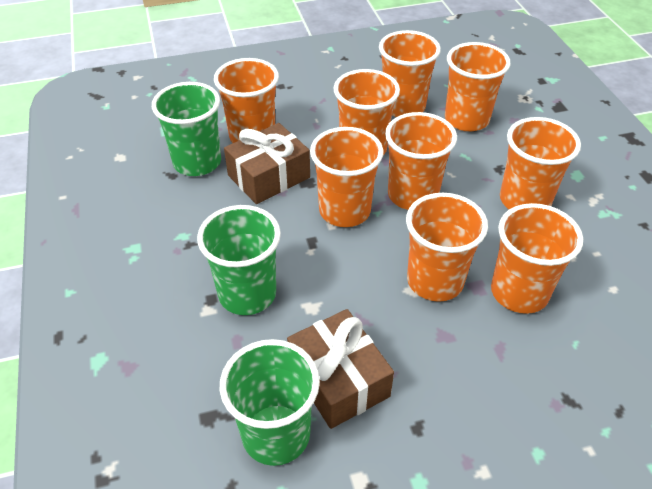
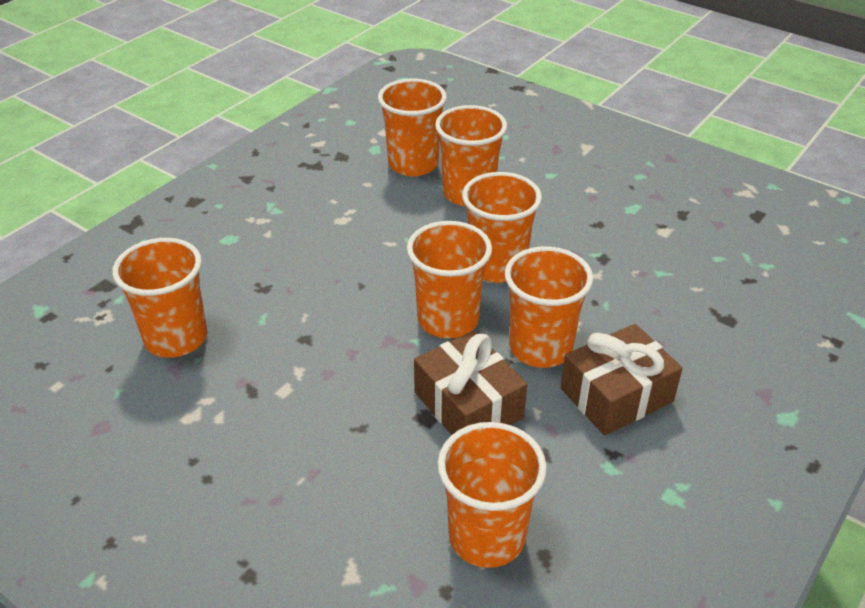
green cup: 3 -> 0
orange cup: 9 -> 7

